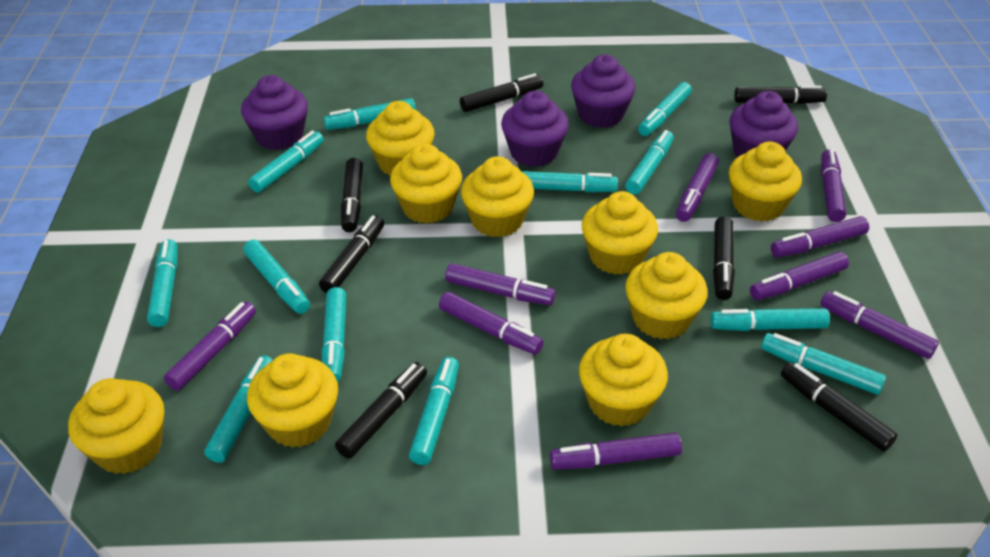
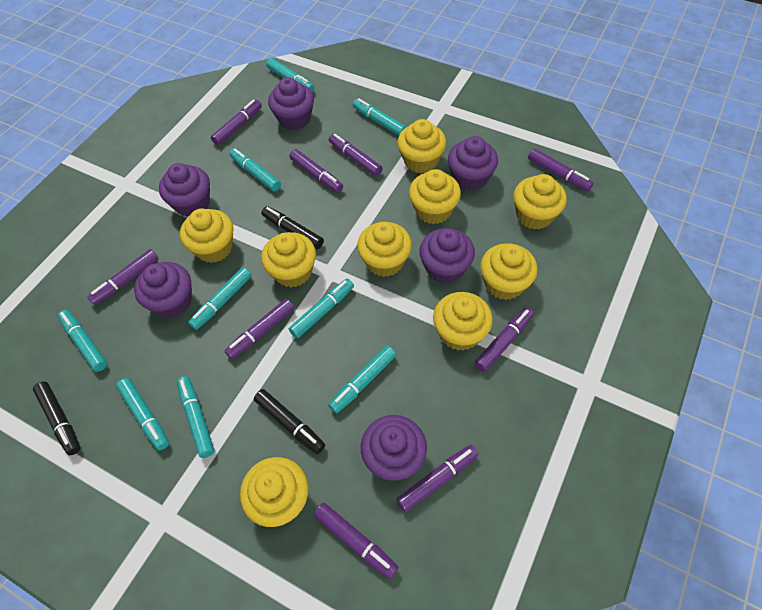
black marker: 7 -> 3
purple cupcake: 4 -> 6
turquoise marker: 12 -> 9

